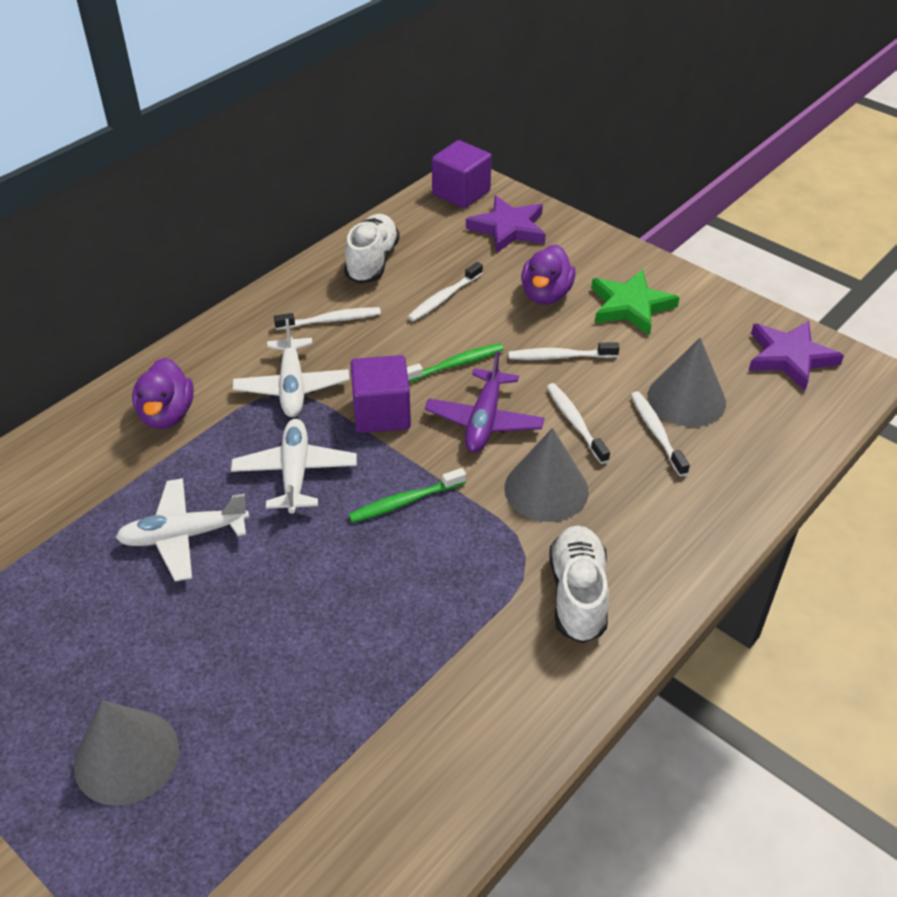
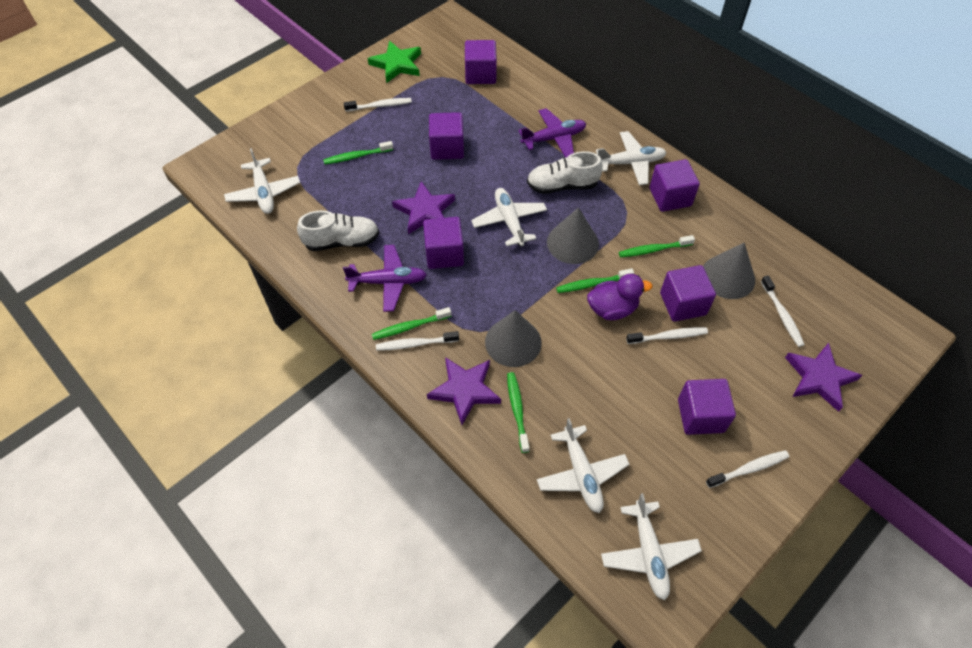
green toothbrush: 2 -> 5
purple cube: 2 -> 6
purple duck: 2 -> 1
purple plane: 1 -> 2
purple star: 2 -> 3
white plane: 3 -> 5

